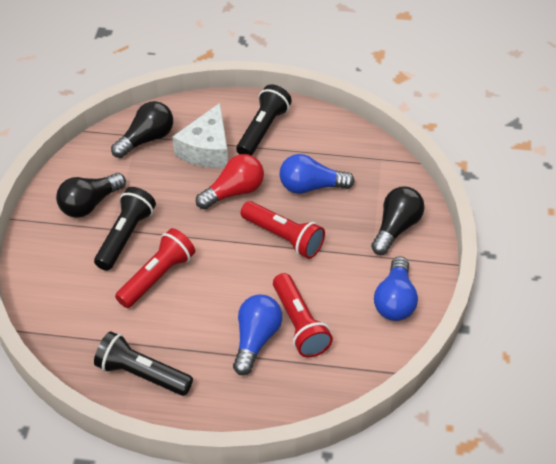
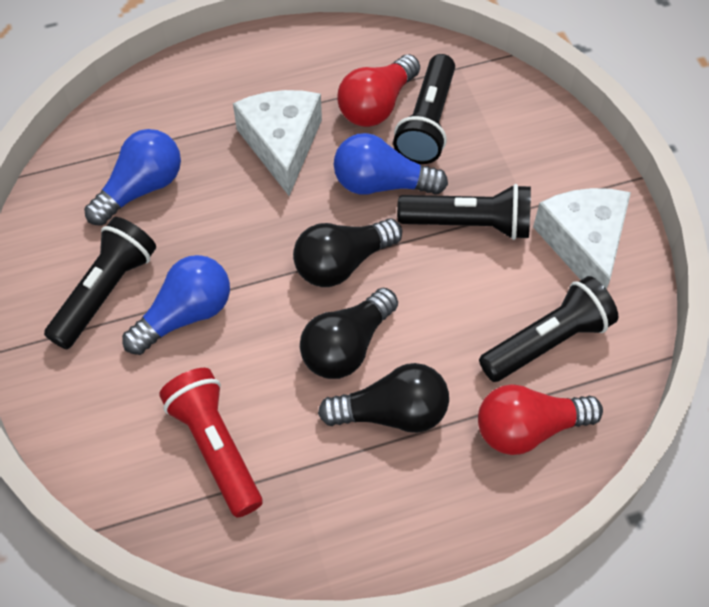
black flashlight: 3 -> 4
red flashlight: 3 -> 1
red light bulb: 1 -> 2
white cheese: 1 -> 2

